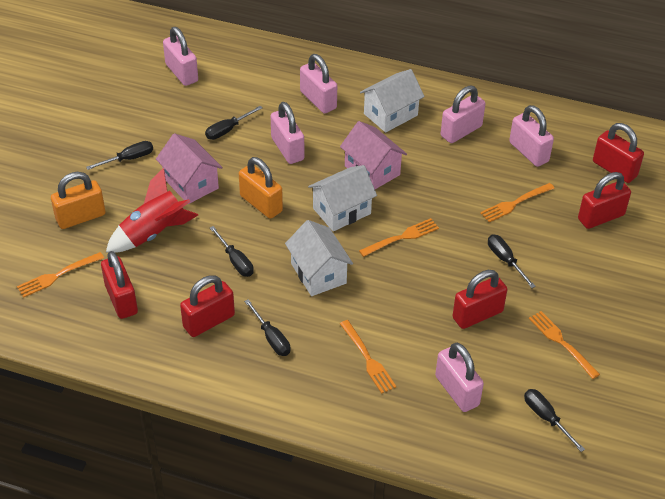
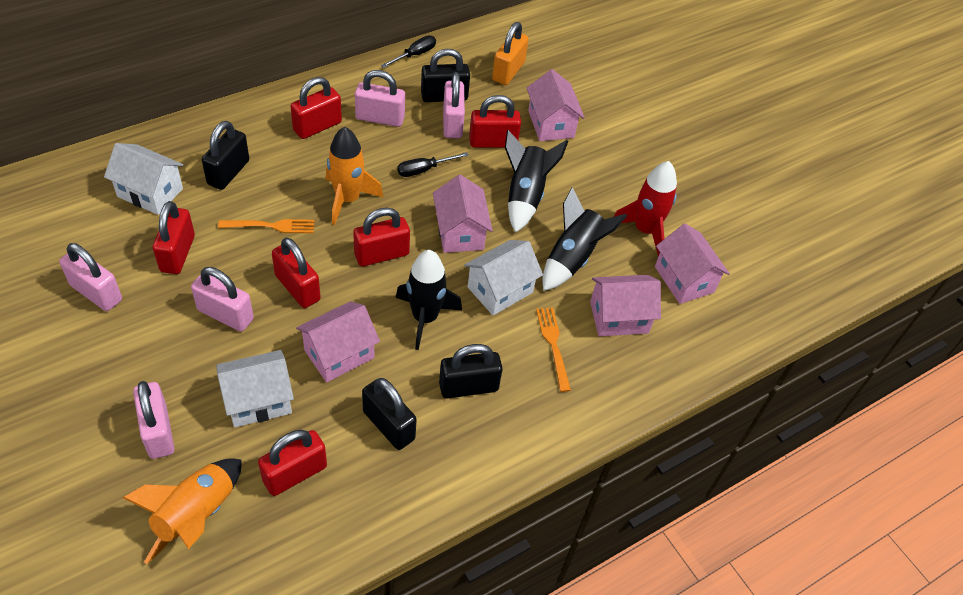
black padlock: 0 -> 4
black rocket: 0 -> 3
black screwdriver: 6 -> 2
orange fork: 5 -> 2
orange padlock: 2 -> 1
orange rocket: 0 -> 2
pink house: 2 -> 5
pink padlock: 6 -> 5
red padlock: 5 -> 6

